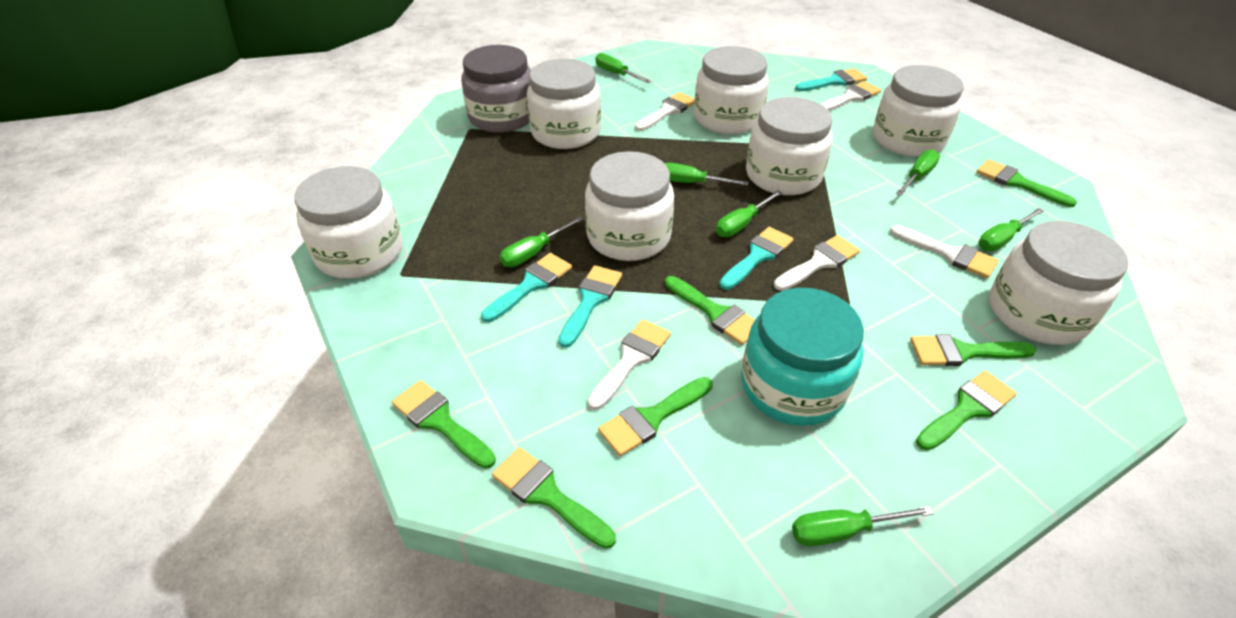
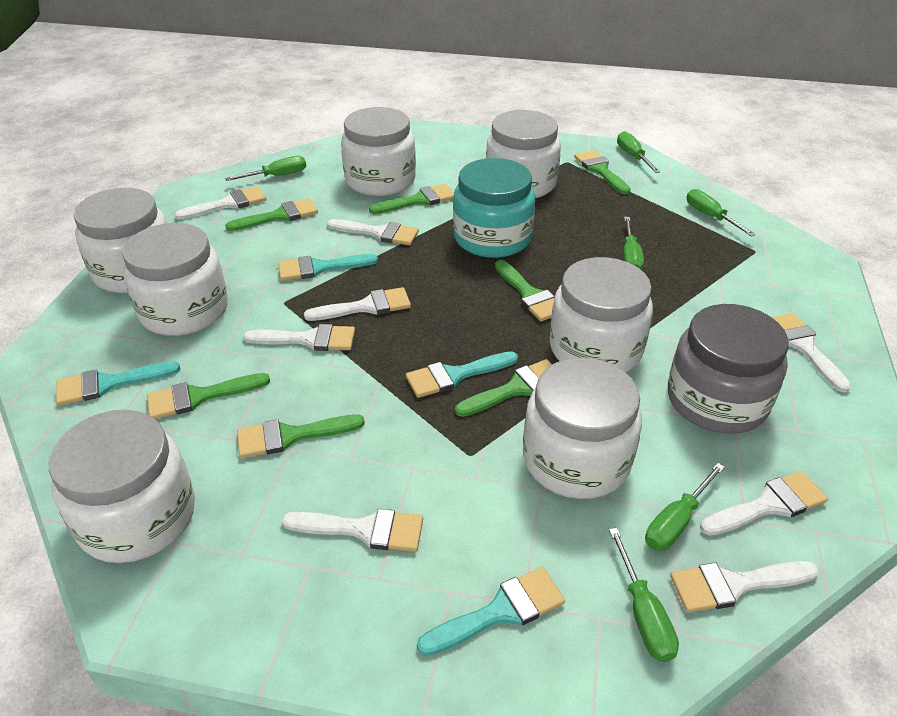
green screwdriver: 7 -> 6
white brush: 5 -> 8

